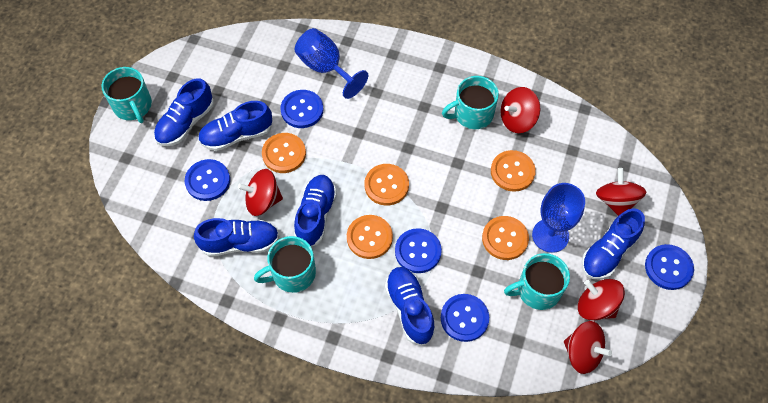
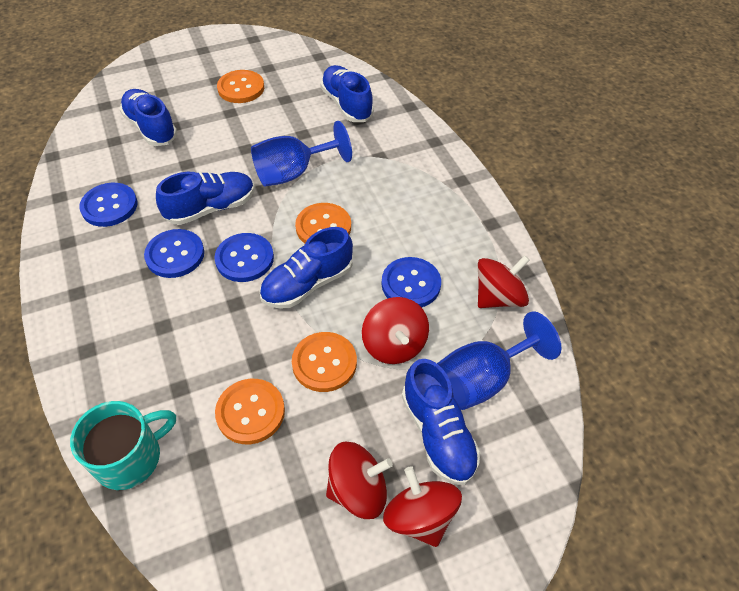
blue button: 5 -> 4
blue shoe: 6 -> 5
orange button: 5 -> 4
red spinning top: 5 -> 4
turquoise mug: 4 -> 1

